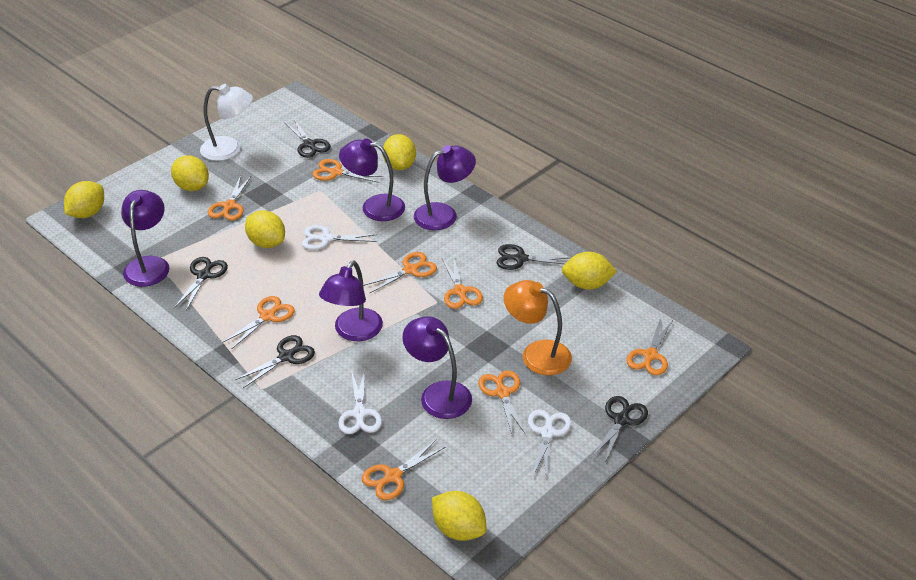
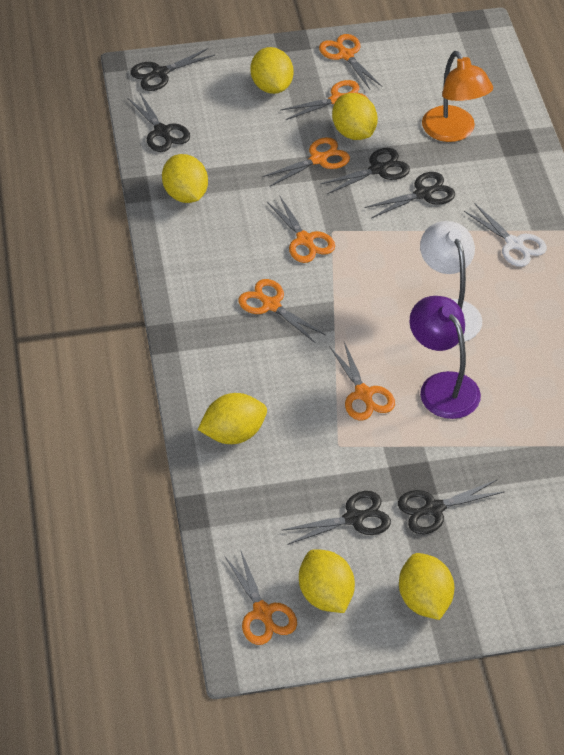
black scissors: 5 -> 6
orange scissors: 8 -> 7
purple lamp: 5 -> 1
white scissors: 3 -> 1

